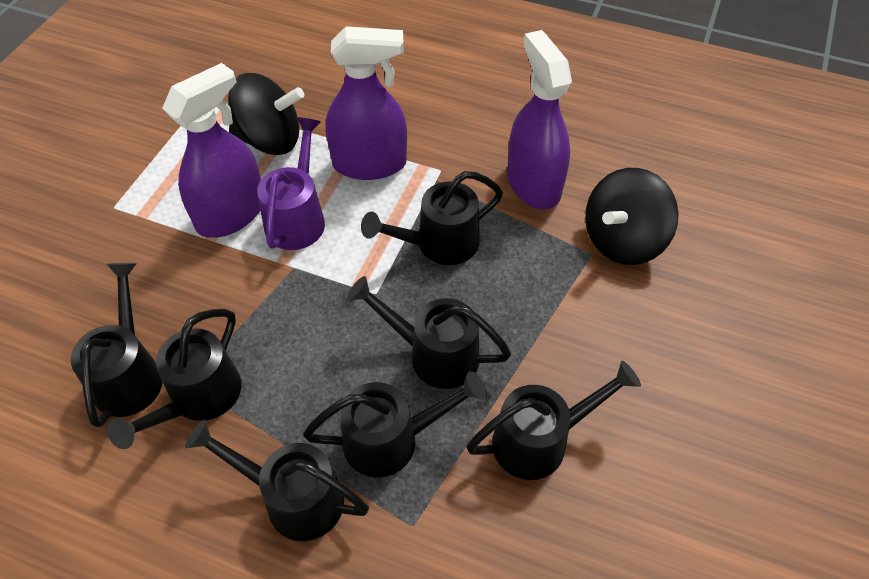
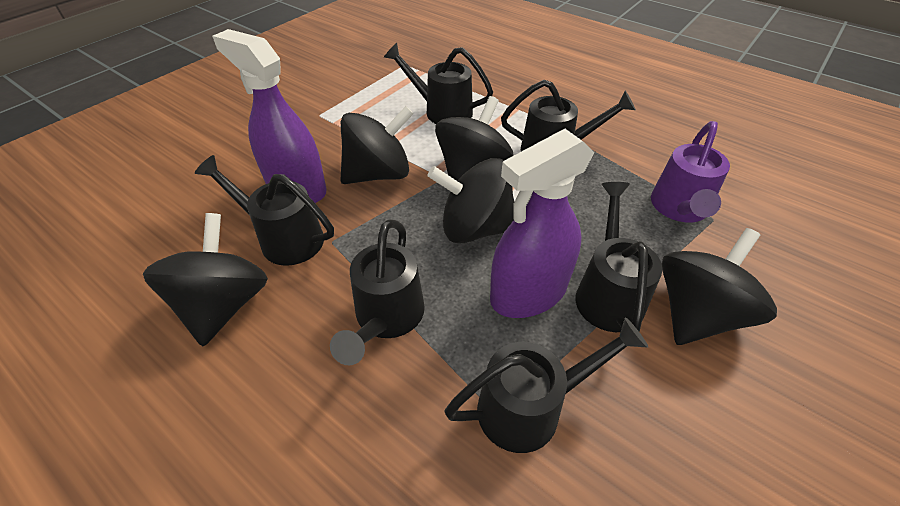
black spinning top: 2 -> 5
black watering can: 7 -> 6
purple spray bottle: 3 -> 2

